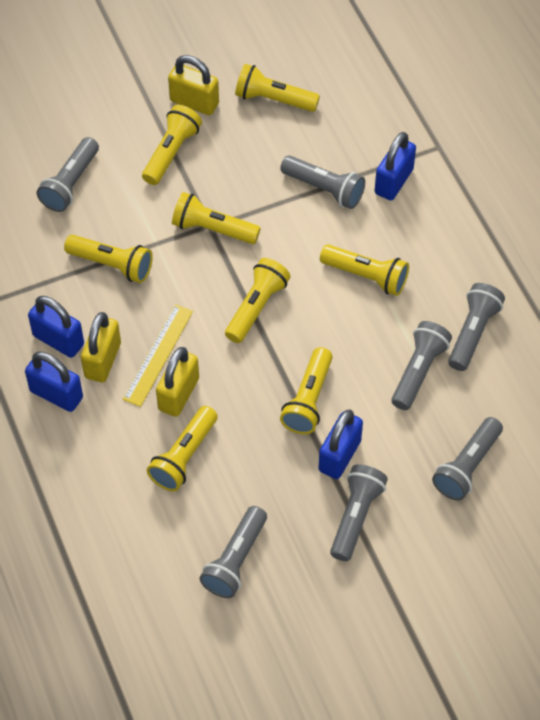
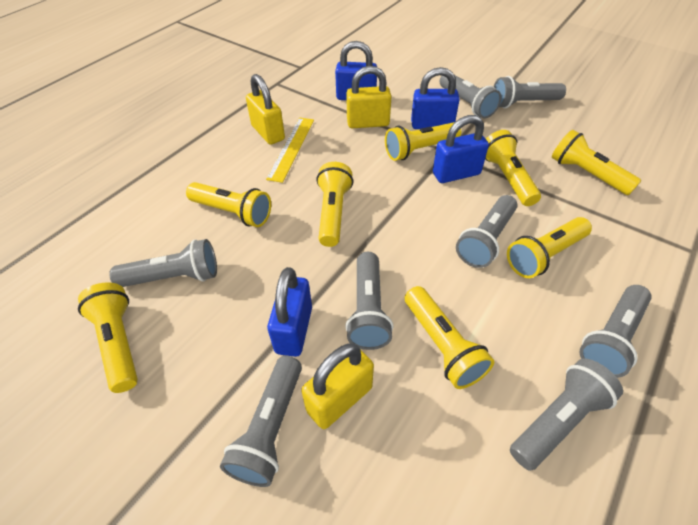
grey flashlight: 7 -> 8

